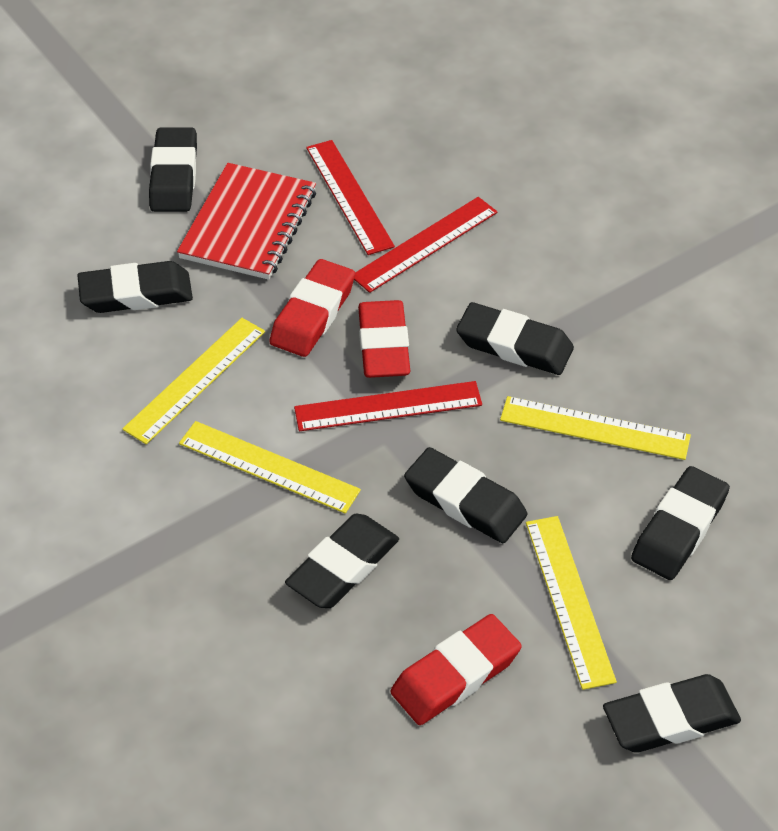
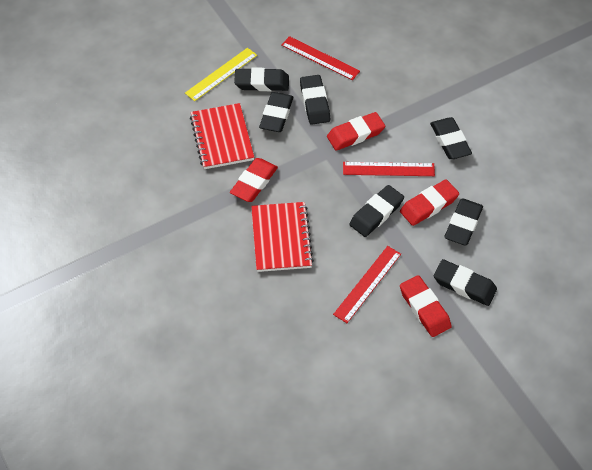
red eraser: 3 -> 4
red notebook: 1 -> 2
yellow ruler: 4 -> 1

